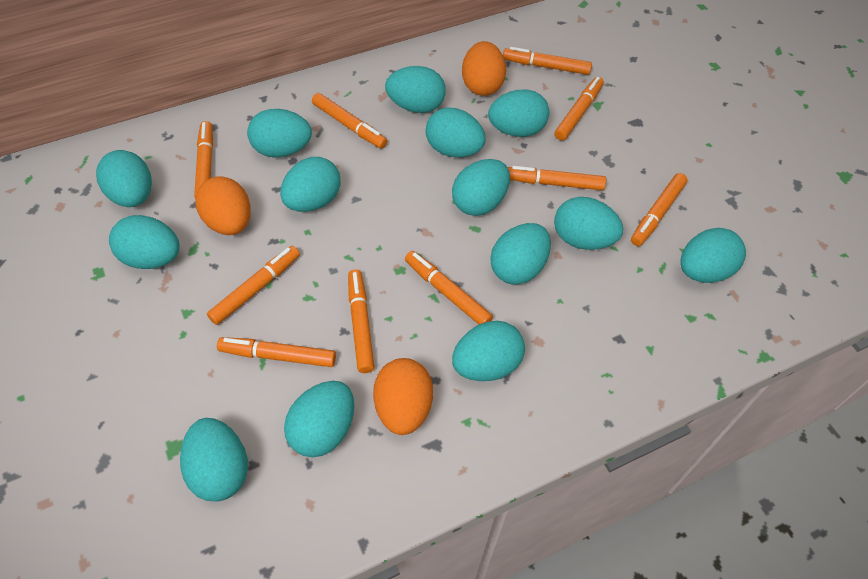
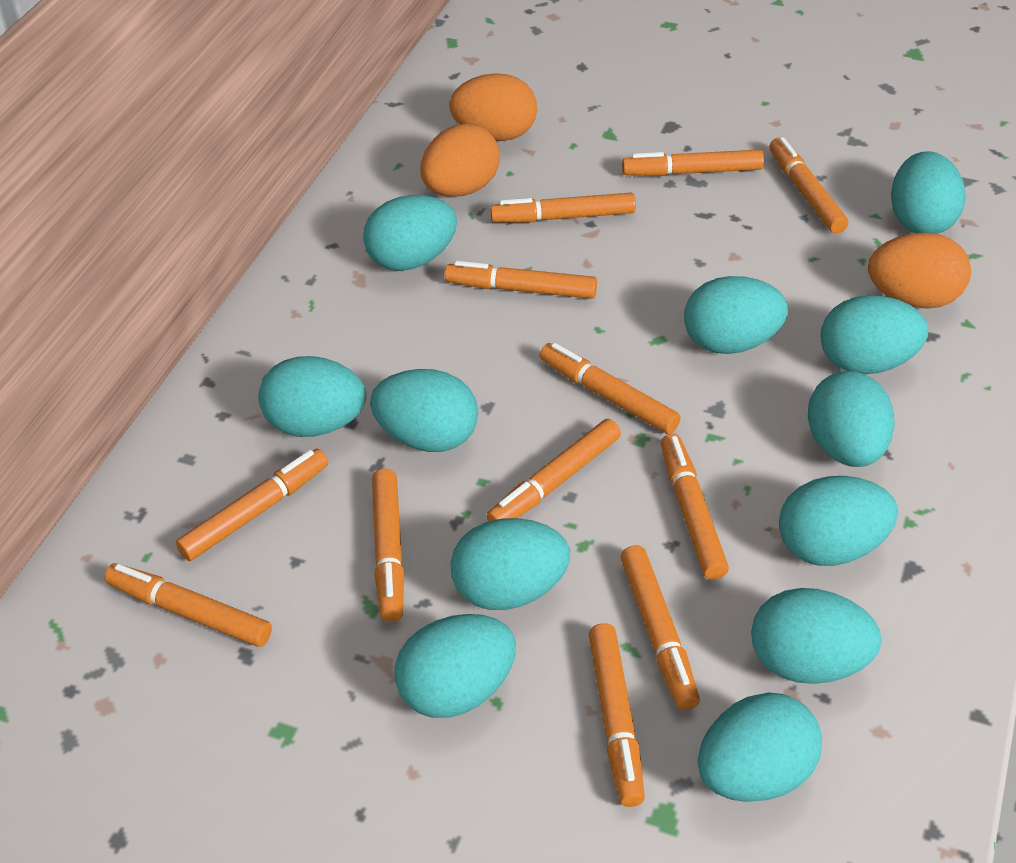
orange marker: 10 -> 12
turquoise egg: 14 -> 12

